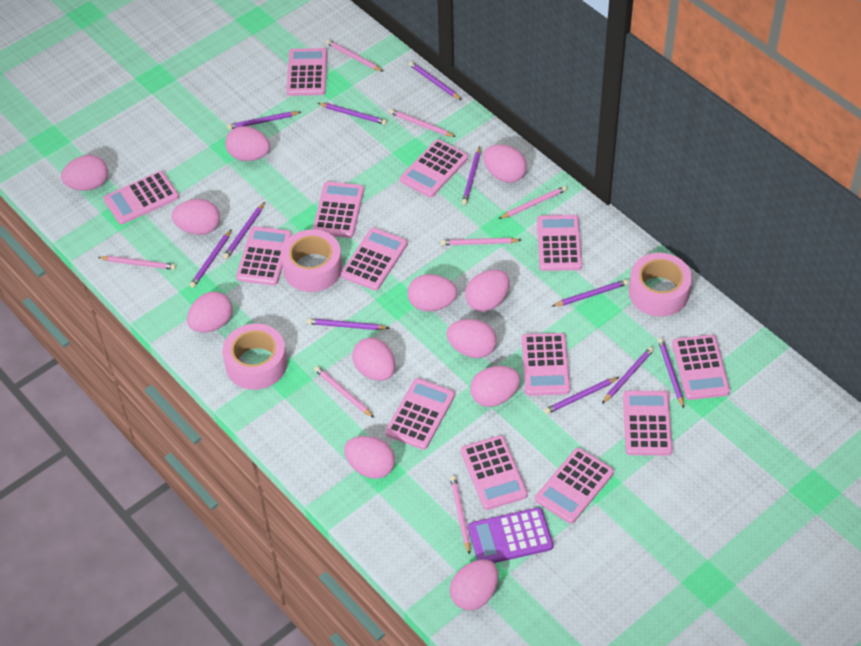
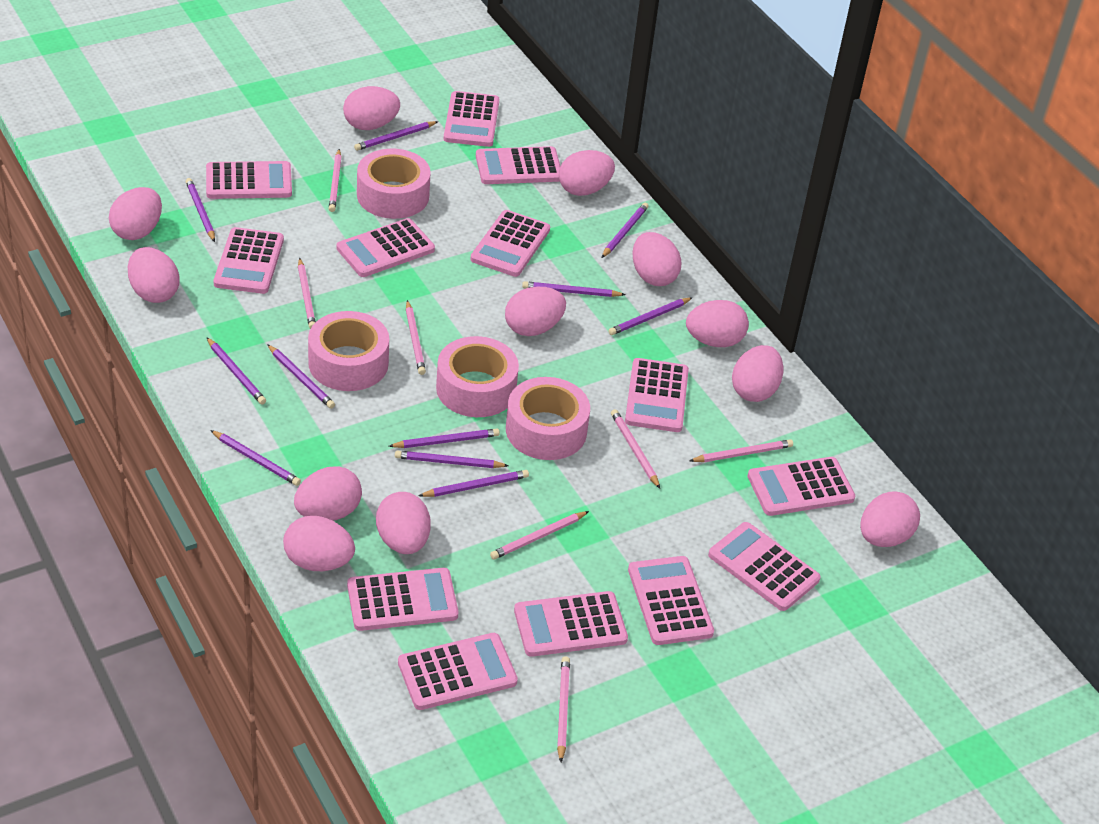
pink tape: 3 -> 4
purple calculator: 1 -> 0

